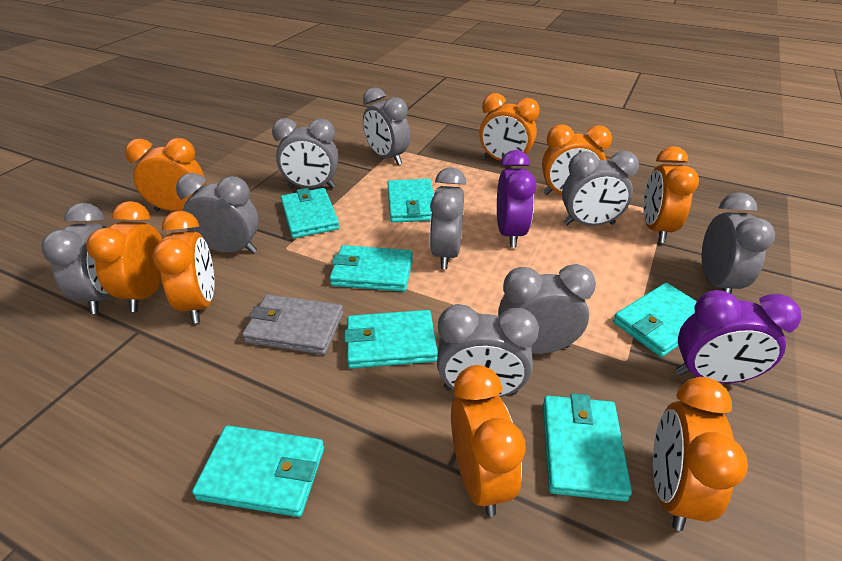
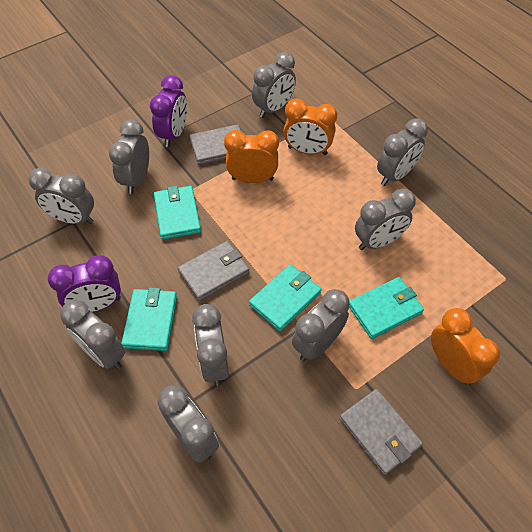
grey wallet: 1 -> 3
orange clock: 8 -> 3
turquoise wallet: 7 -> 4

